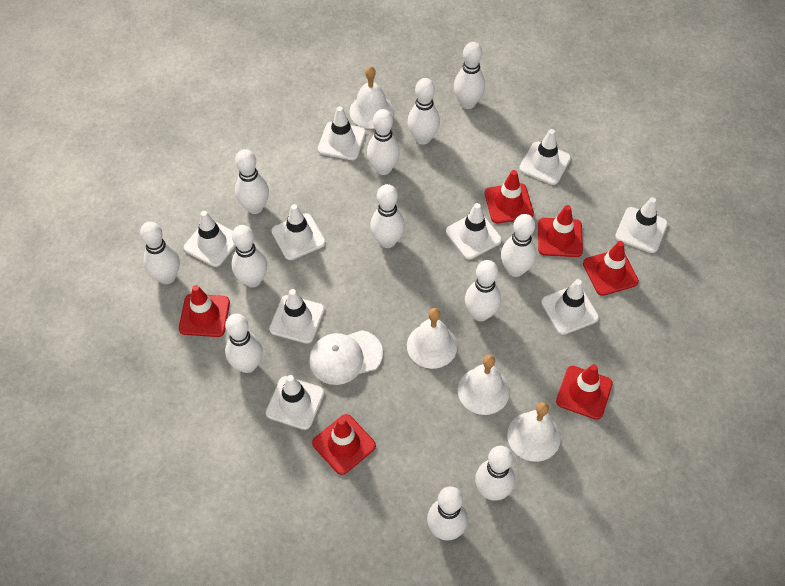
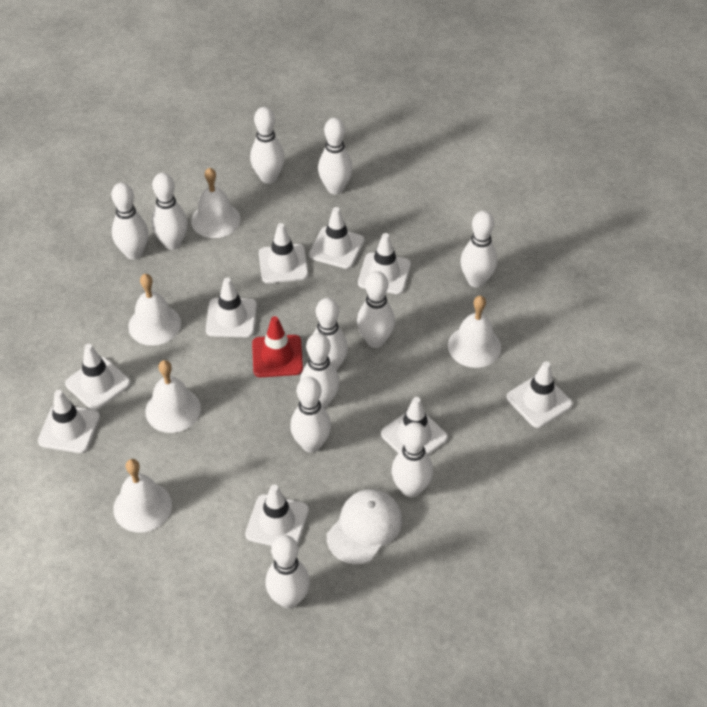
red traffic cone: 6 -> 1
white bell: 4 -> 5
white bowling pin: 12 -> 11

